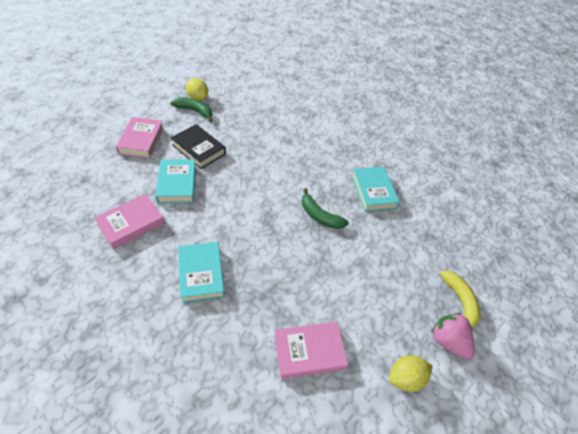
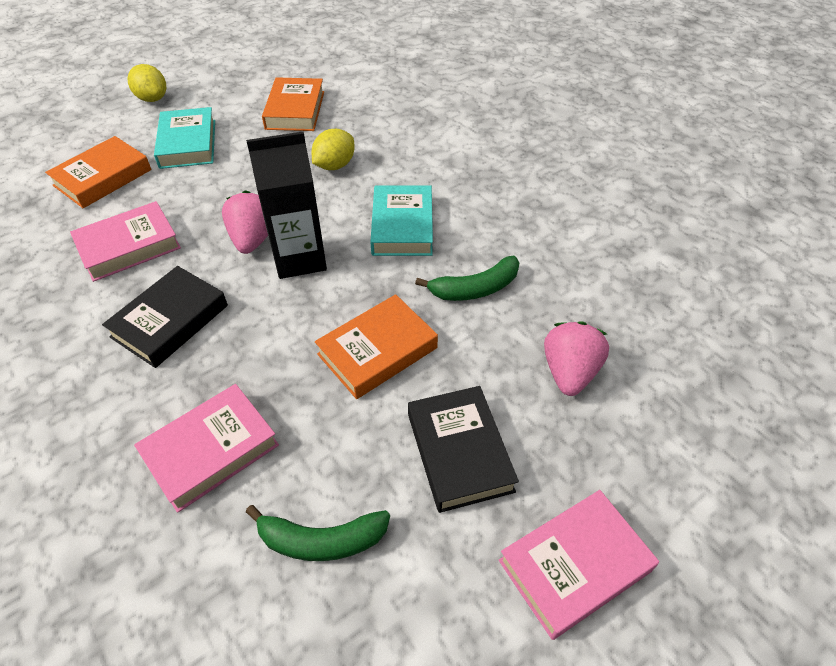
black book: 1 -> 2
black carton: 0 -> 1
orange book: 0 -> 3
pink strawberry: 1 -> 2
turquoise book: 3 -> 2
yellow banana: 1 -> 0

